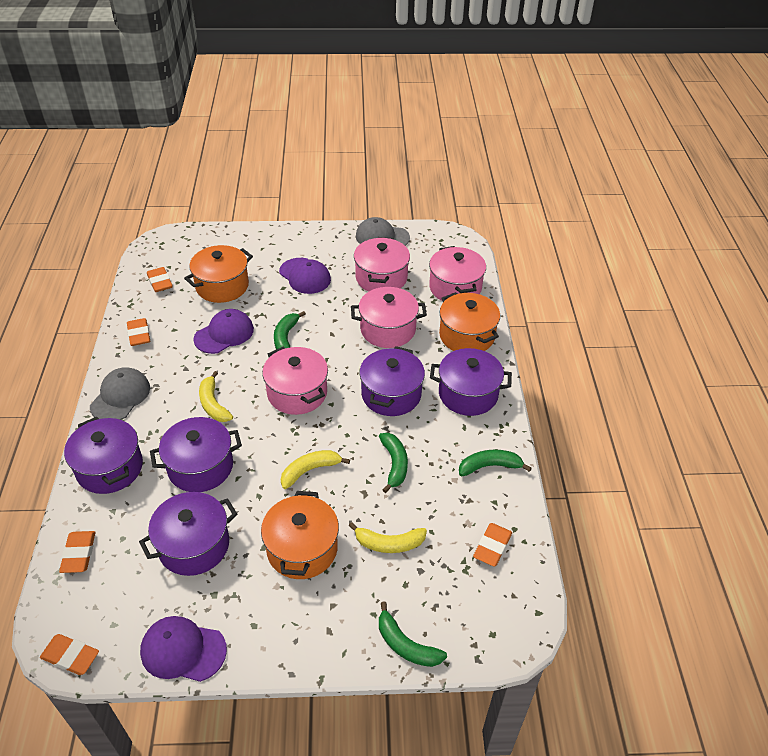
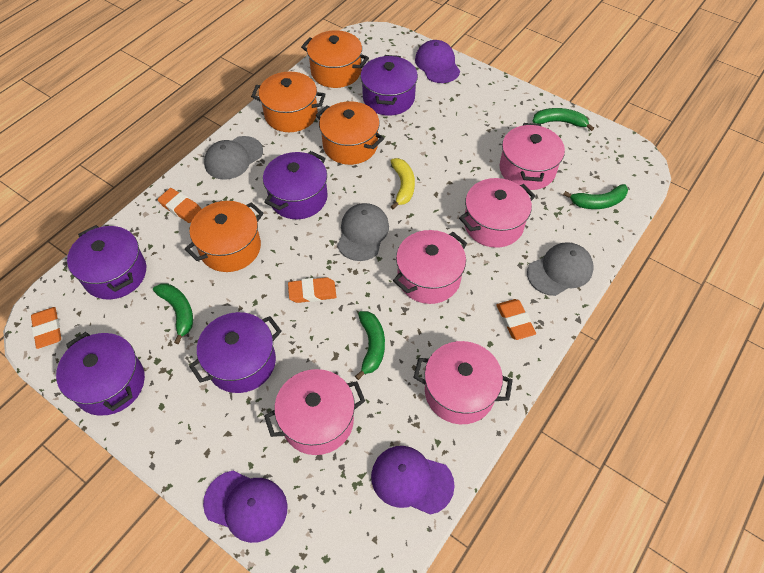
grey cap: 2 -> 3
orange eraser: 5 -> 4
orange pot: 3 -> 4
pink pot: 4 -> 5
yellow banana: 3 -> 1

